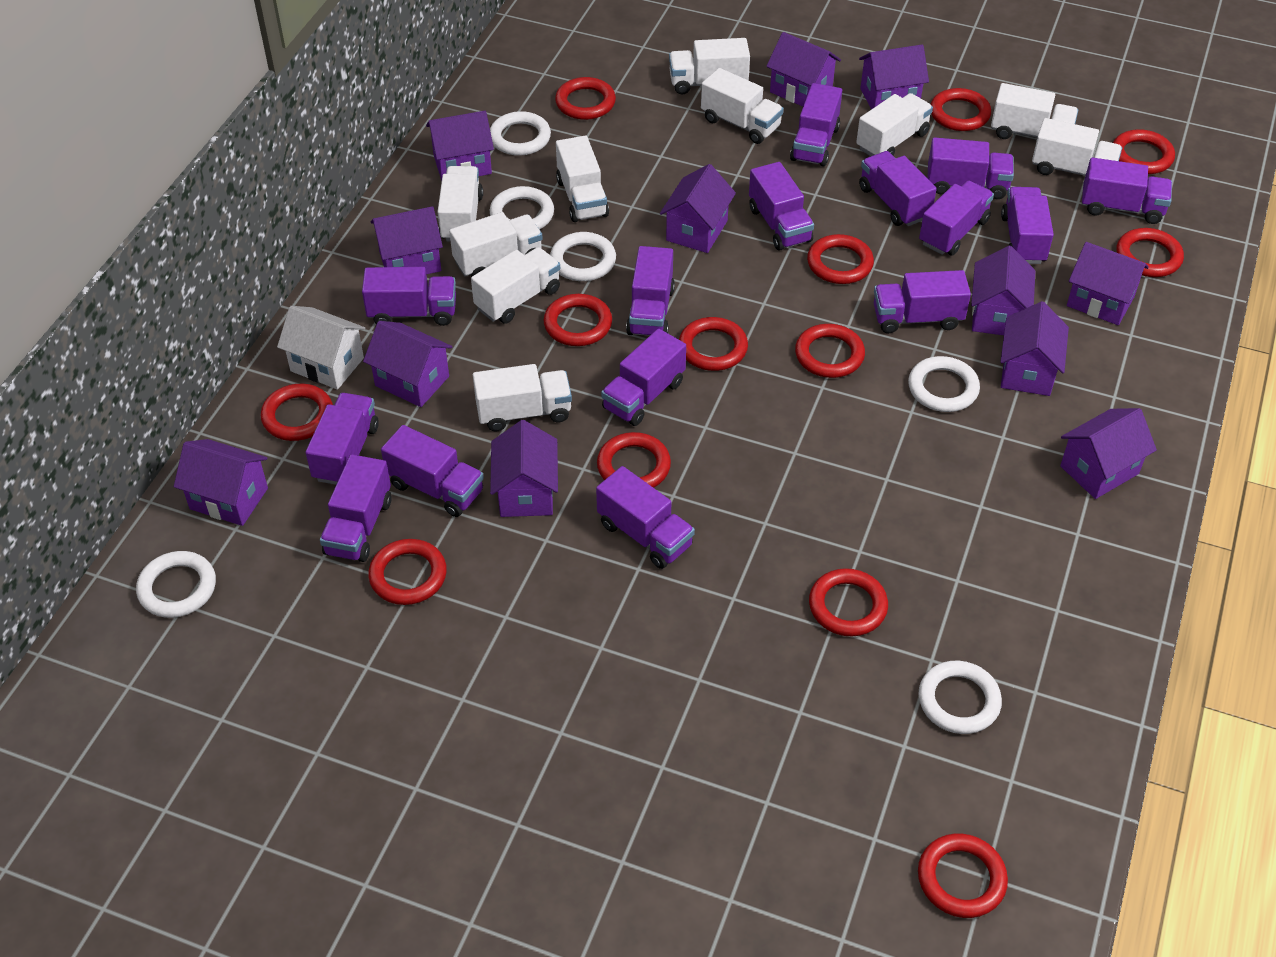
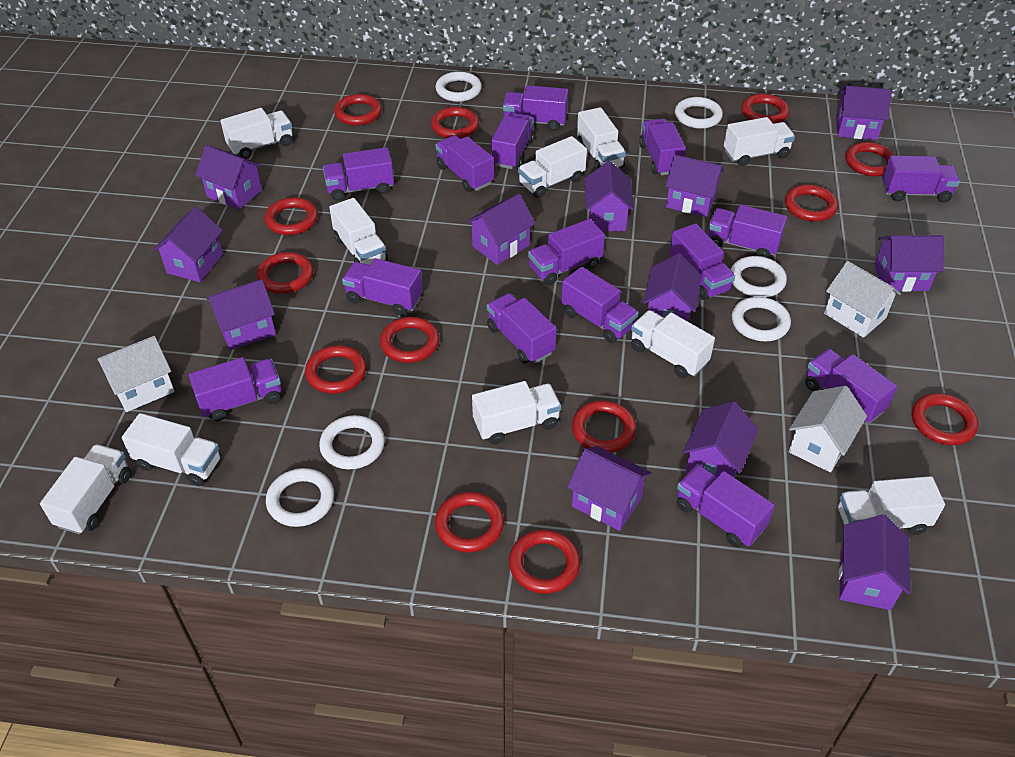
white house: 1 -> 3

